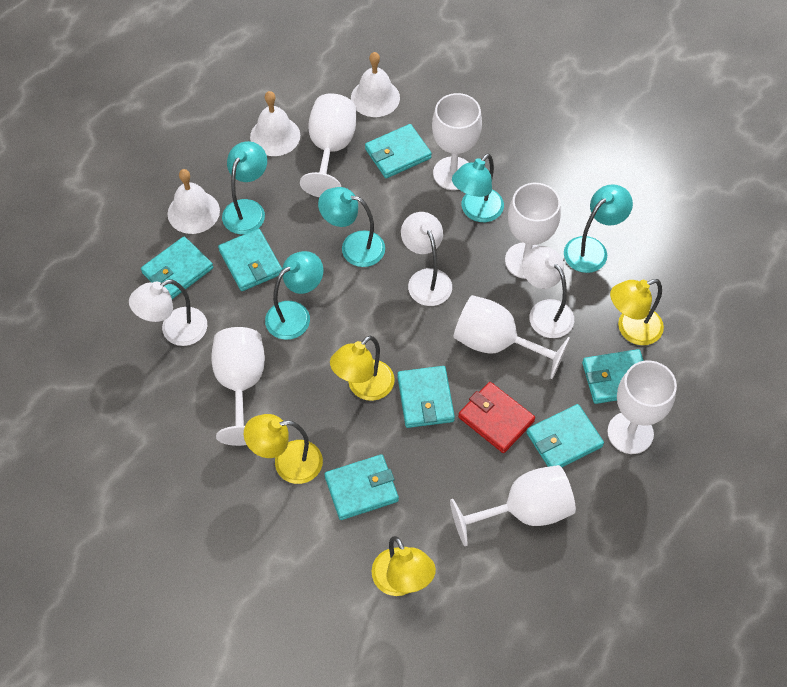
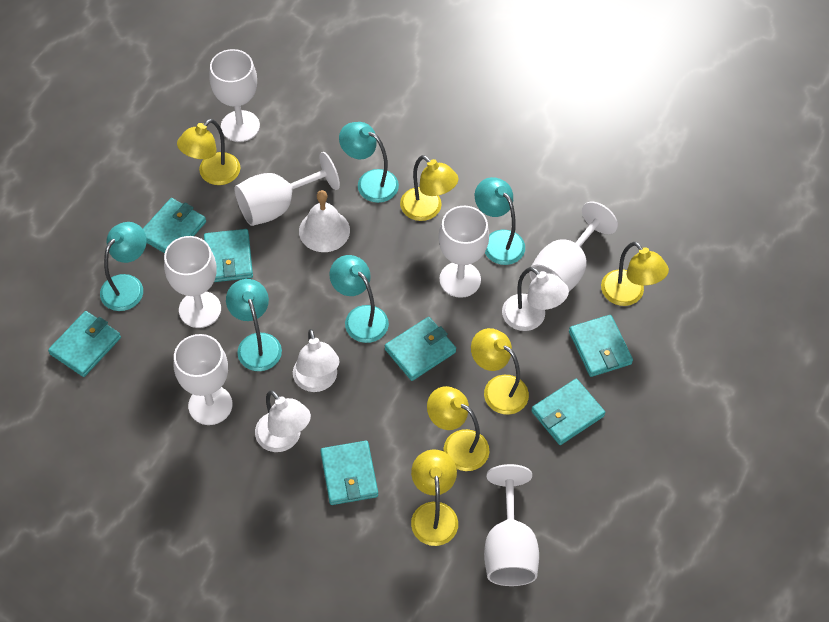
red wallet: 1 -> 0
white bell: 3 -> 1
yellow lamp: 4 -> 6

